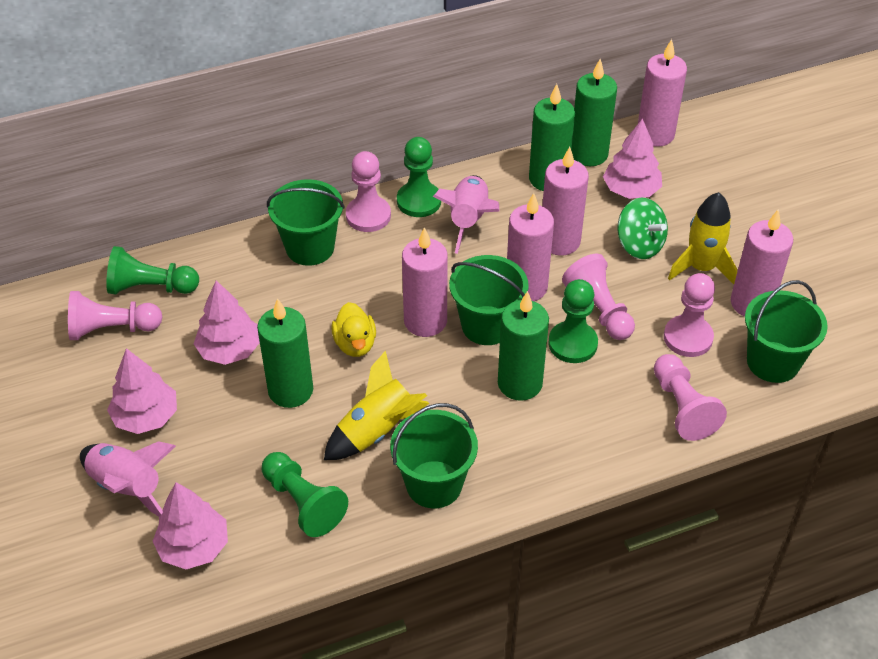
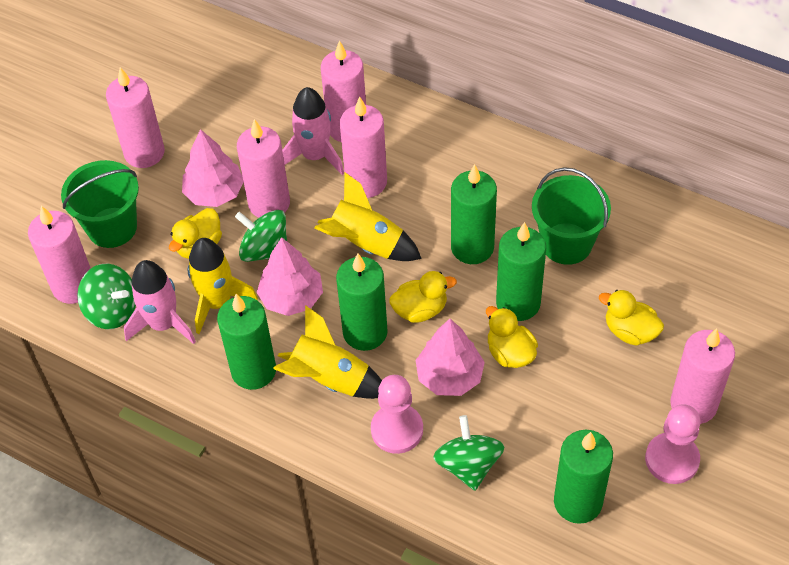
green bucket: 4 -> 2
green candle: 4 -> 5
green pawn: 4 -> 0
green spinning top: 1 -> 3
pink candle: 5 -> 6
pink pawn: 5 -> 2
pink tree: 4 -> 3
yellow duck: 1 -> 4
yellow rocket: 2 -> 3

